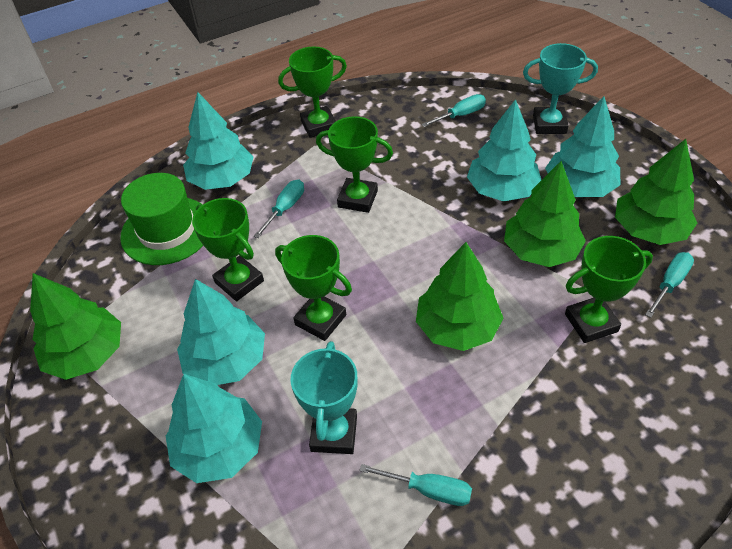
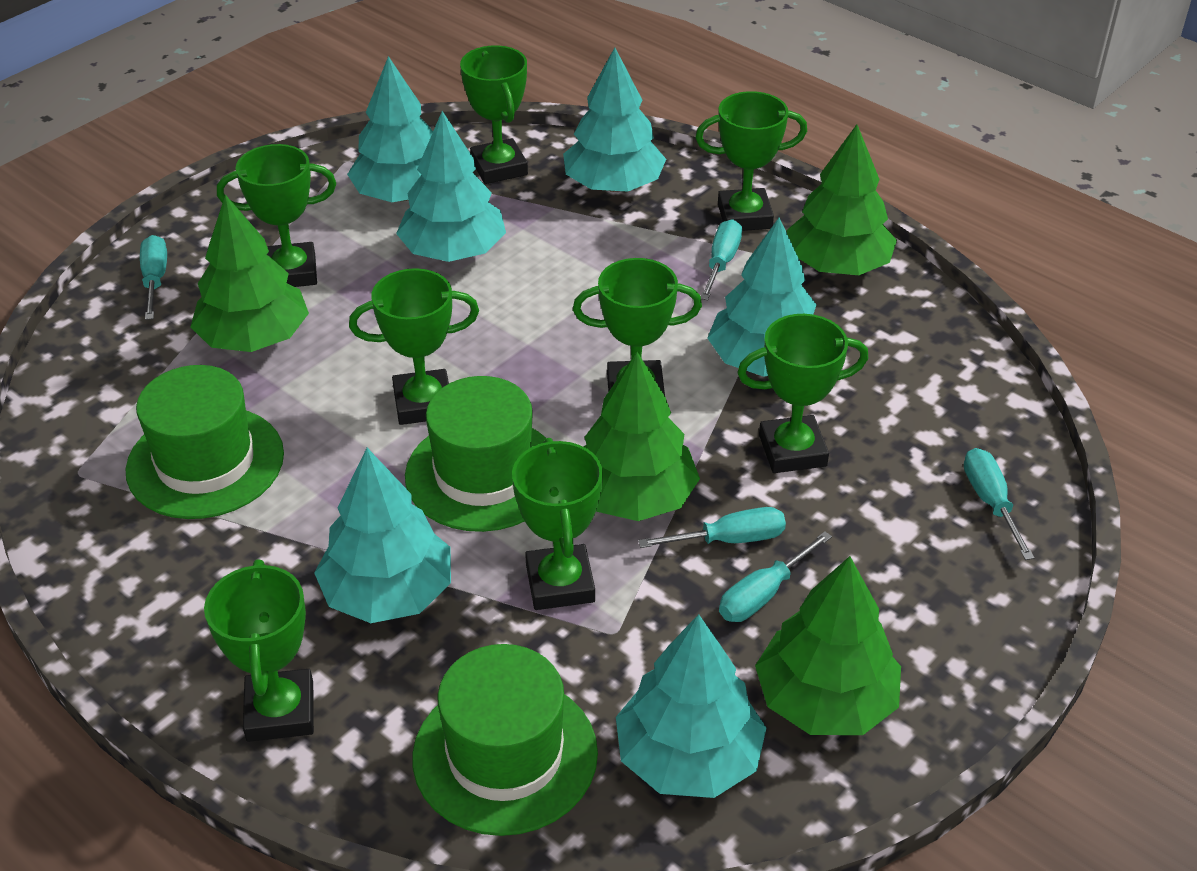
green hat: 1 -> 3
green trophy: 5 -> 8
turquoise screwdriver: 4 -> 5
turquoise tree: 5 -> 6
turquoise trophy: 2 -> 0

